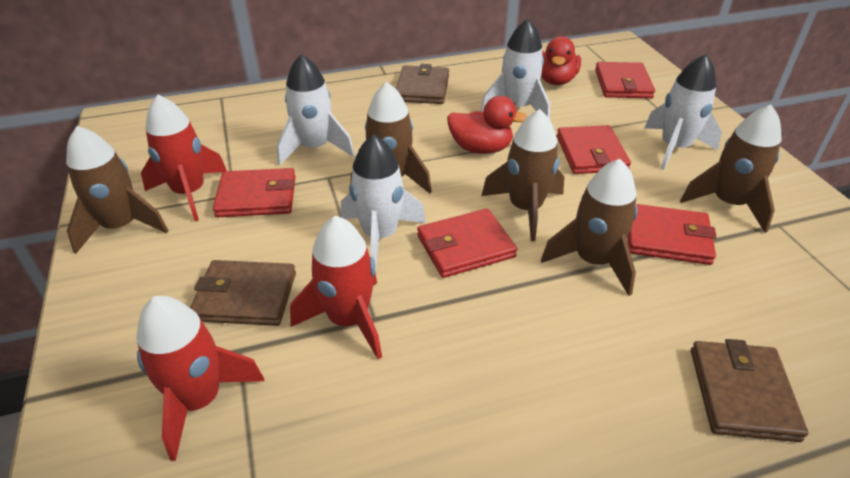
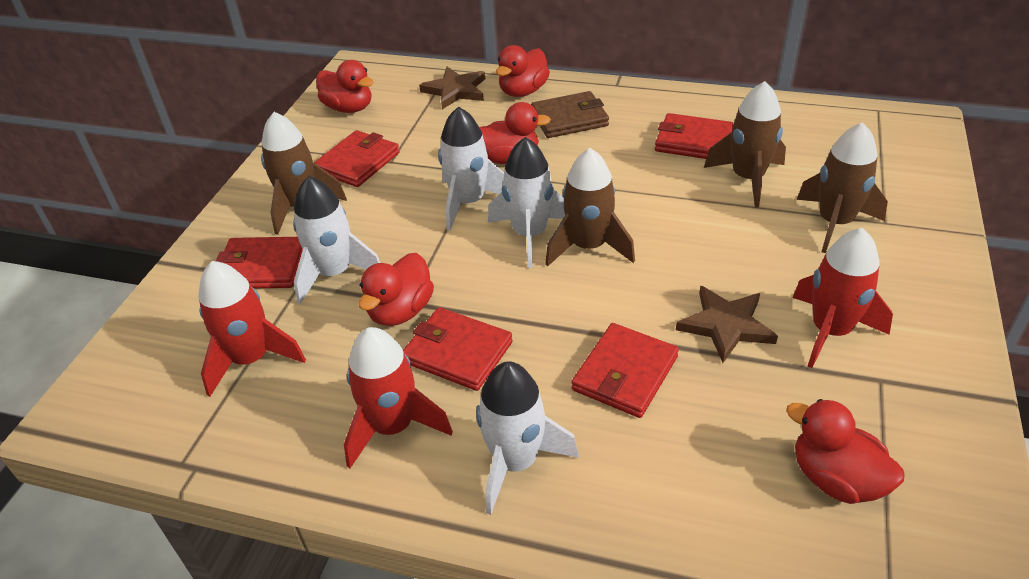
brown rocket: 5 -> 4
brown star: 0 -> 2
brown wallet: 3 -> 1
red duck: 2 -> 5

